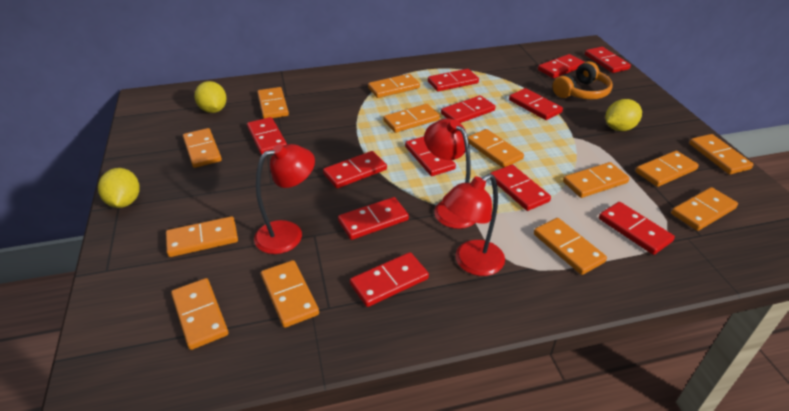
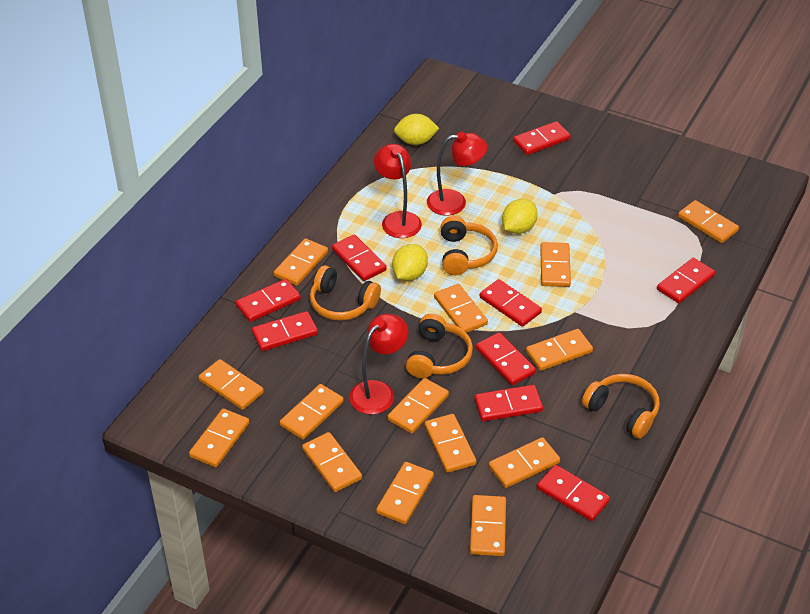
orange domino: 13 -> 14
orange headphones: 1 -> 4
red domino: 12 -> 9

